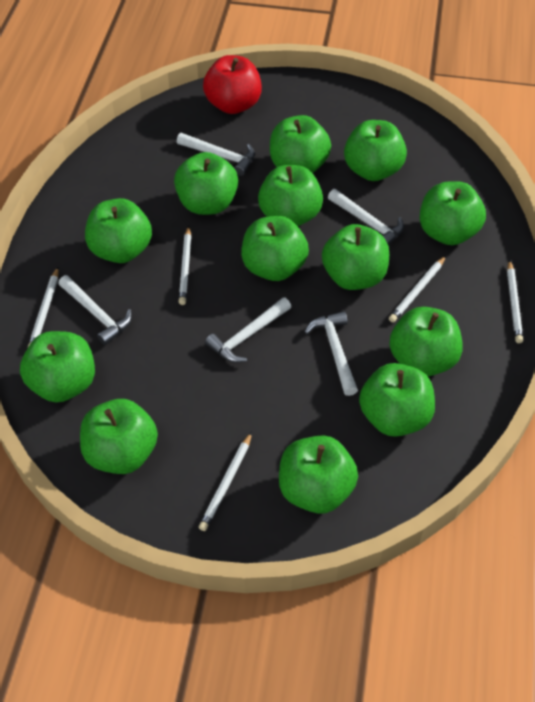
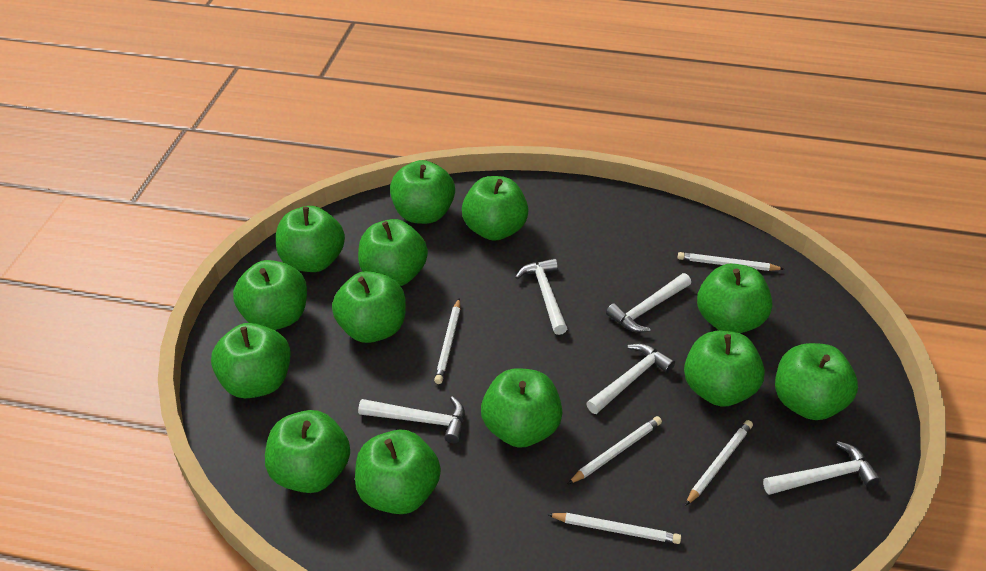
red apple: 1 -> 0

